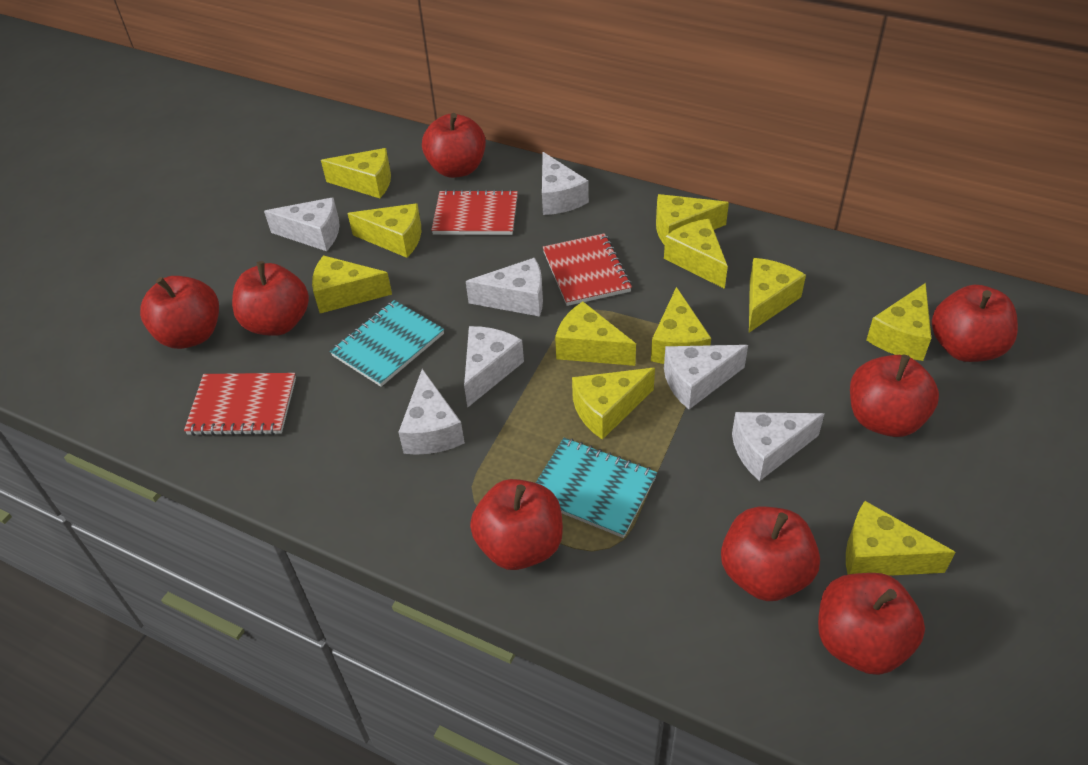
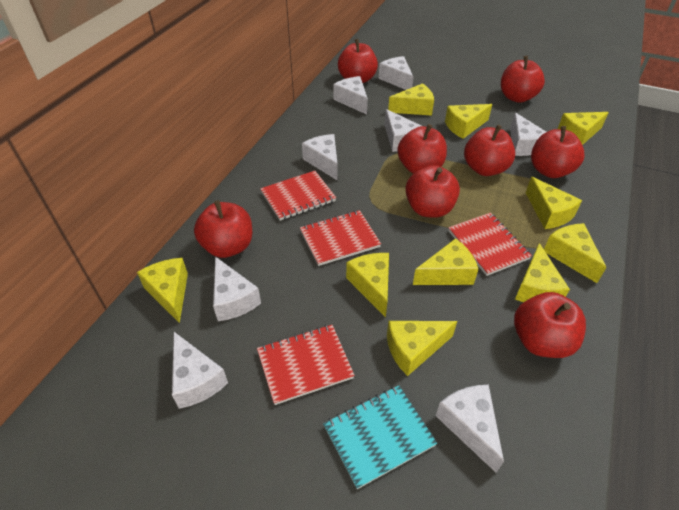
red notebook: 3 -> 4
turquoise notebook: 2 -> 1
white cheese: 7 -> 8
yellow cheese: 11 -> 10

